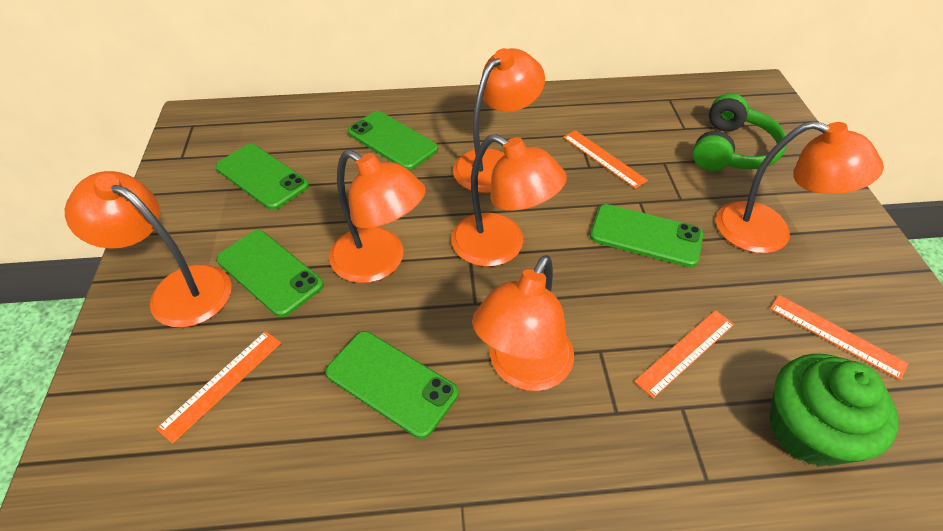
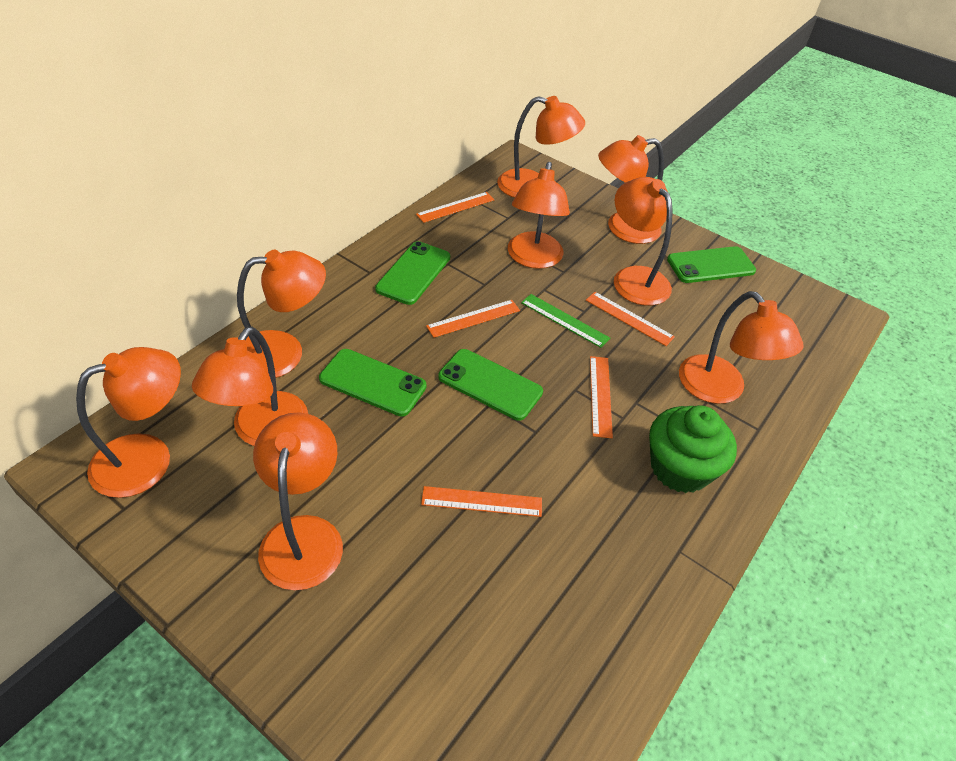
green headphones: 1 -> 0
green phone: 5 -> 4
green ruler: 0 -> 1
orange lamp: 6 -> 9
orange ruler: 4 -> 5

